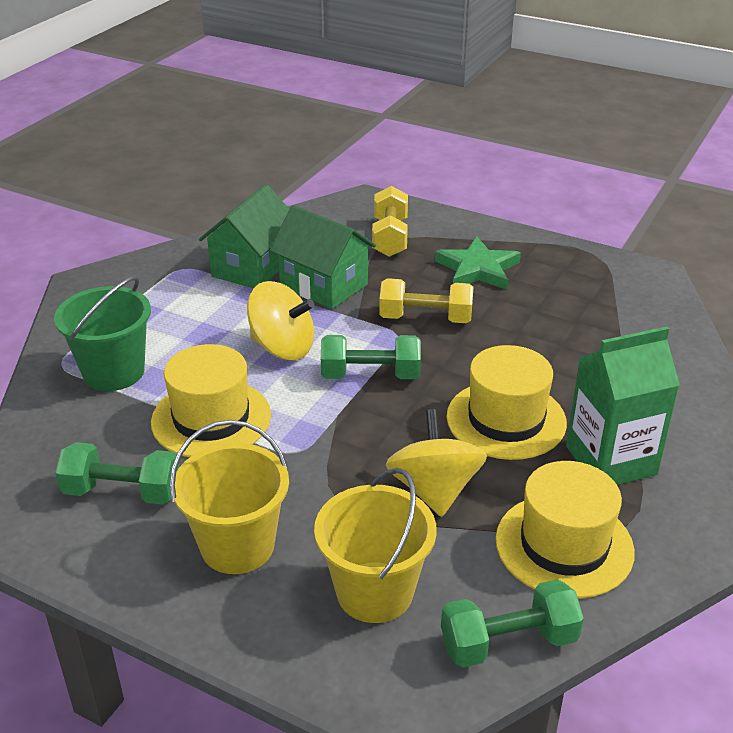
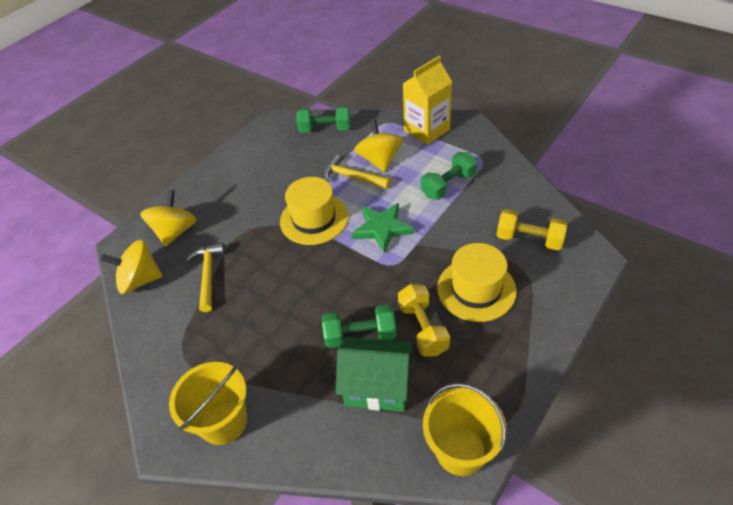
green bucket: 1 -> 0
green carton: 1 -> 0
green house: 2 -> 1
yellow carton: 0 -> 1
yellow hammer: 0 -> 2
yellow hat: 3 -> 2
yellow spinning top: 2 -> 3

